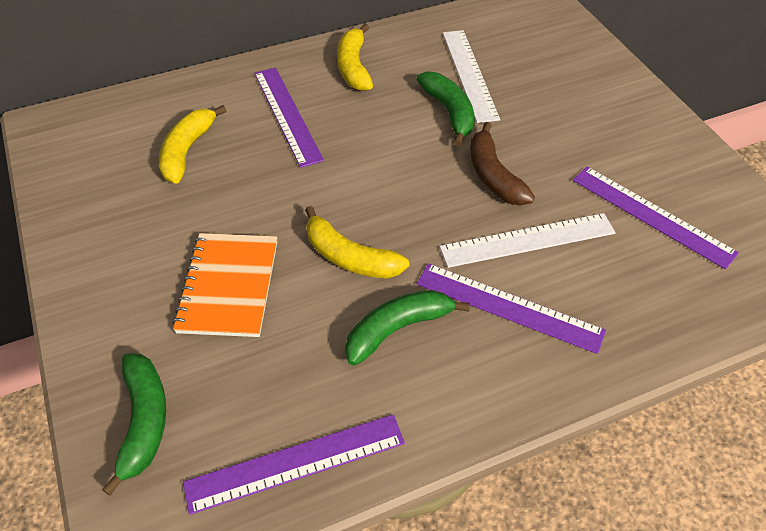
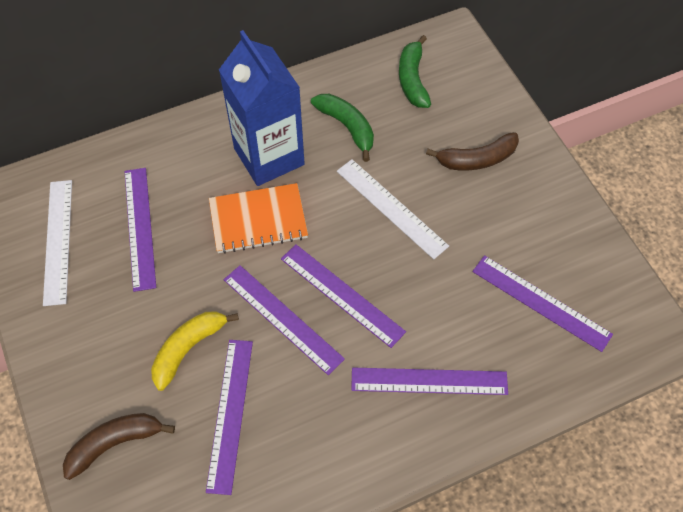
blue carton: 0 -> 1
brown banana: 1 -> 2
green banana: 3 -> 2
purple ruler: 4 -> 6
yellow banana: 3 -> 1

